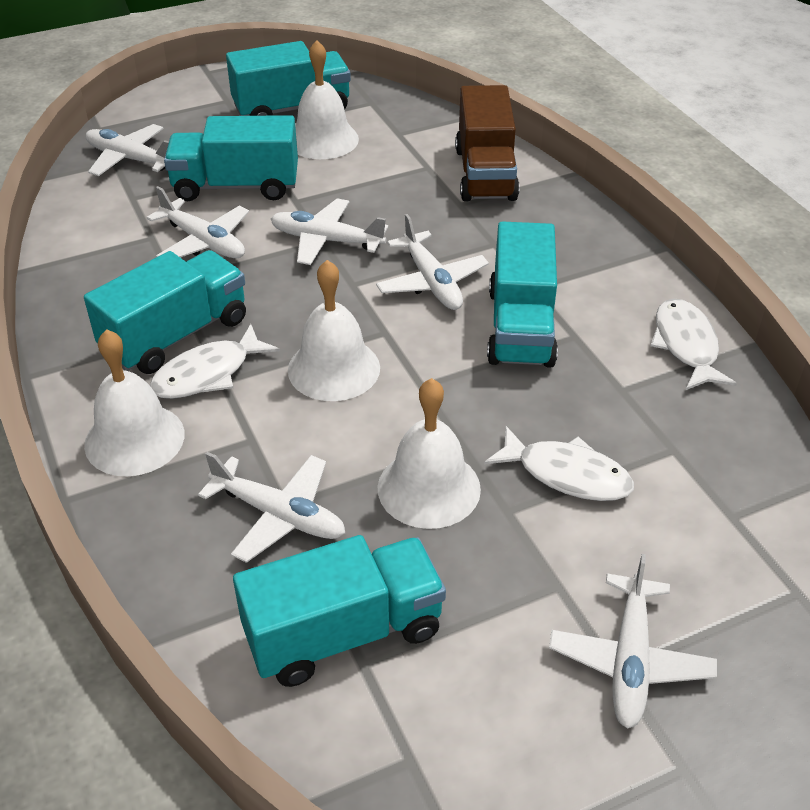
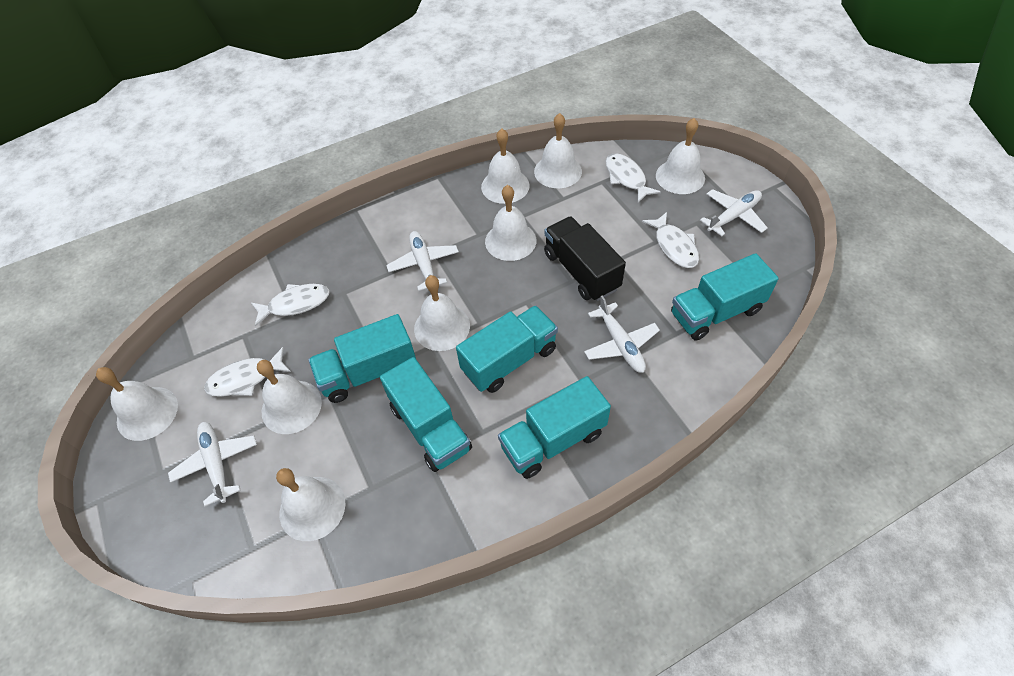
black truck: 0 -> 1
brown truck: 1 -> 0
white bell: 4 -> 8
white fish: 3 -> 4
white plane: 6 -> 4

